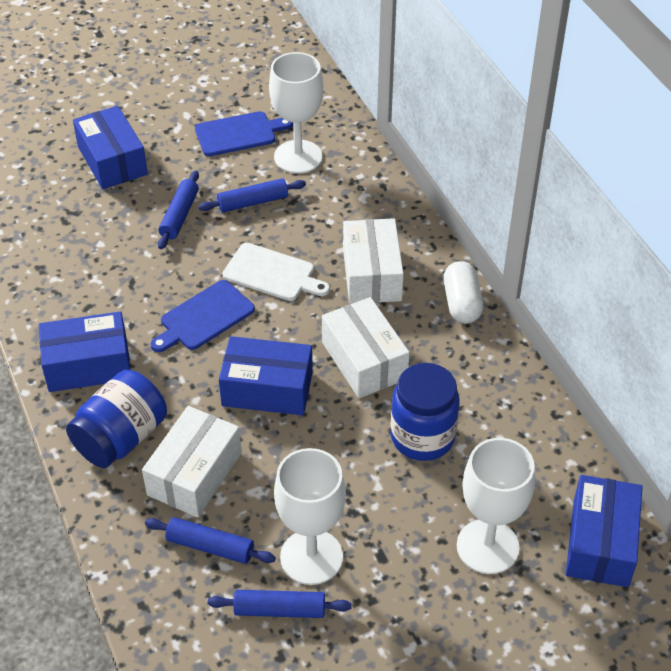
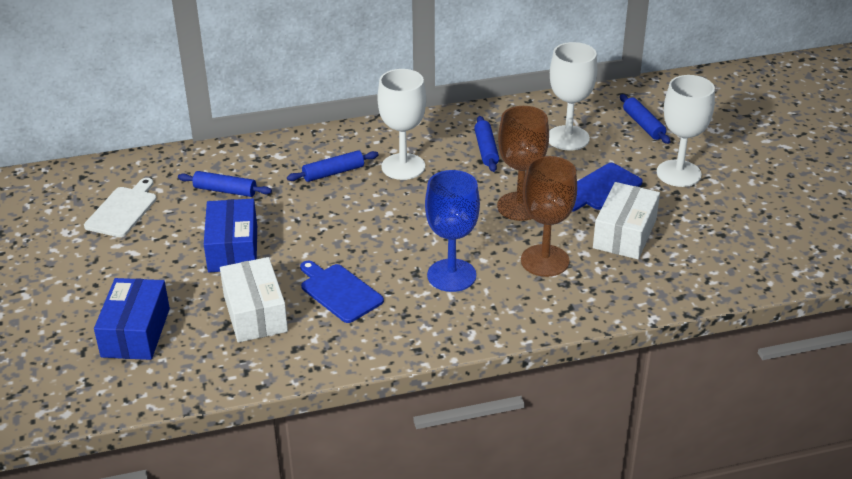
blue box: 4 -> 2
blue goblet: 0 -> 1
blue jar: 2 -> 0
brown goblet: 0 -> 2
white box: 3 -> 2
white capsule: 1 -> 0

